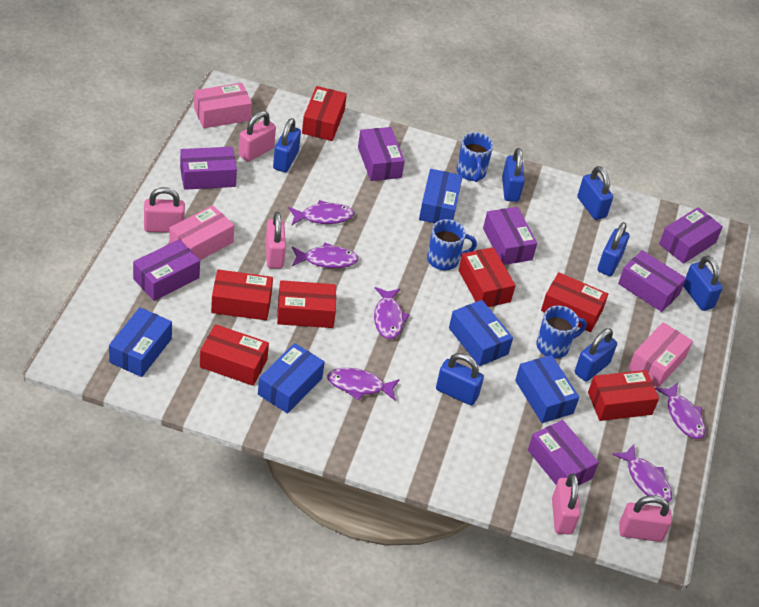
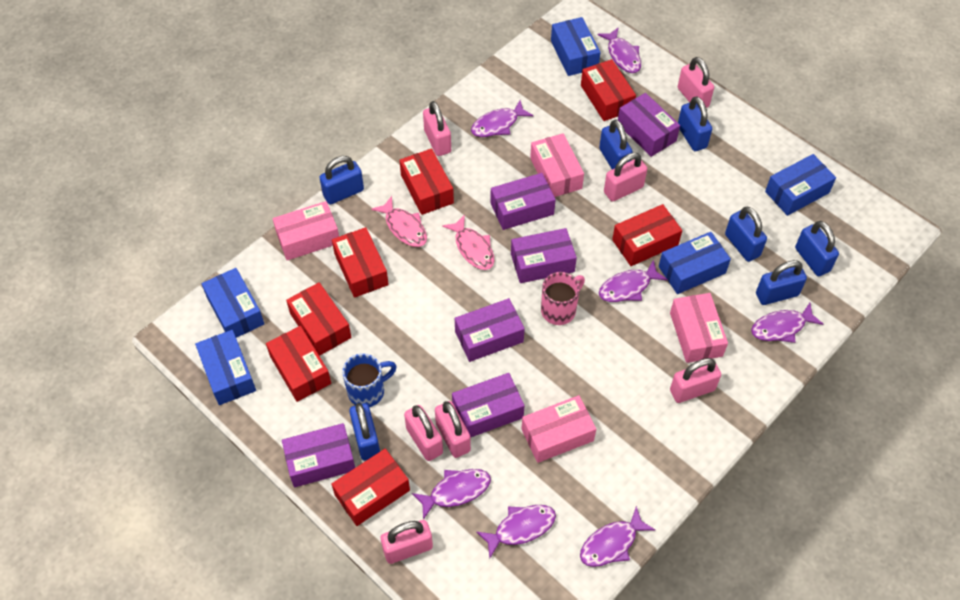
blue mug: 3 -> 1
pink box: 3 -> 4
pink fish: 0 -> 2
pink mug: 0 -> 1
pink padlock: 5 -> 7
purple box: 7 -> 6
purple fish: 6 -> 7

